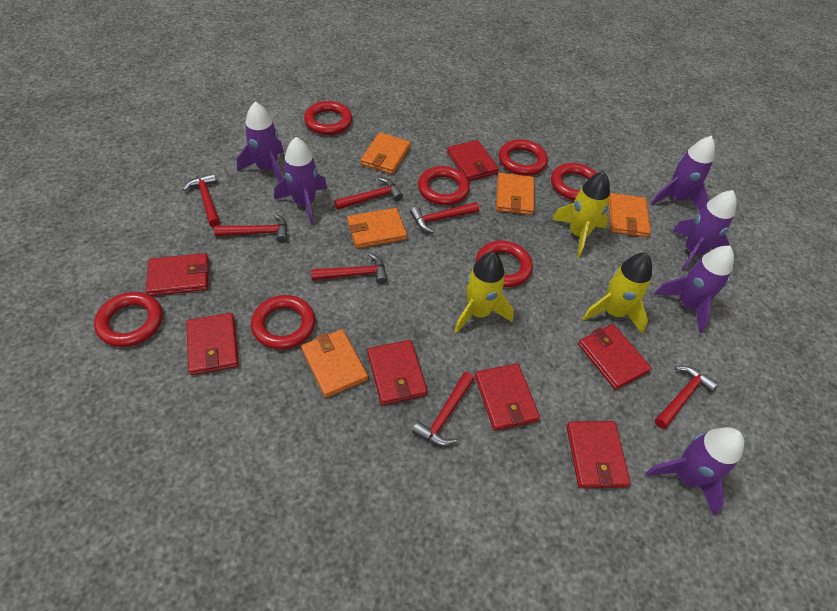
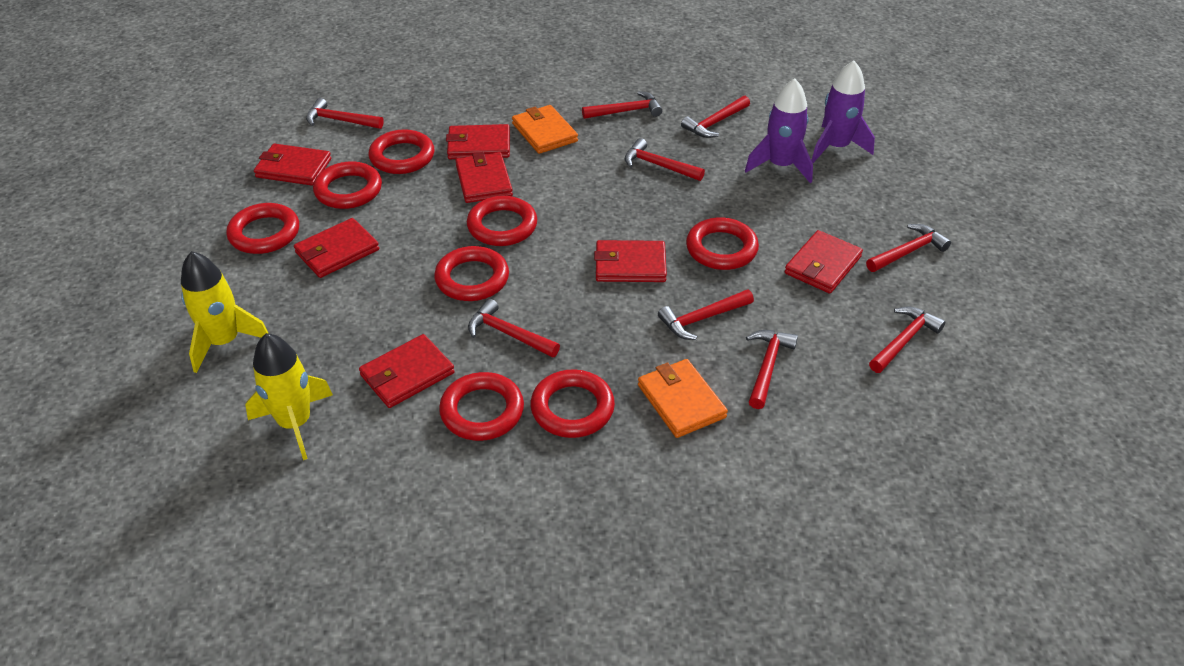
orange wallet: 5 -> 2
purple rocket: 6 -> 2
red hammer: 7 -> 9
red ring: 7 -> 8
yellow rocket: 3 -> 2

